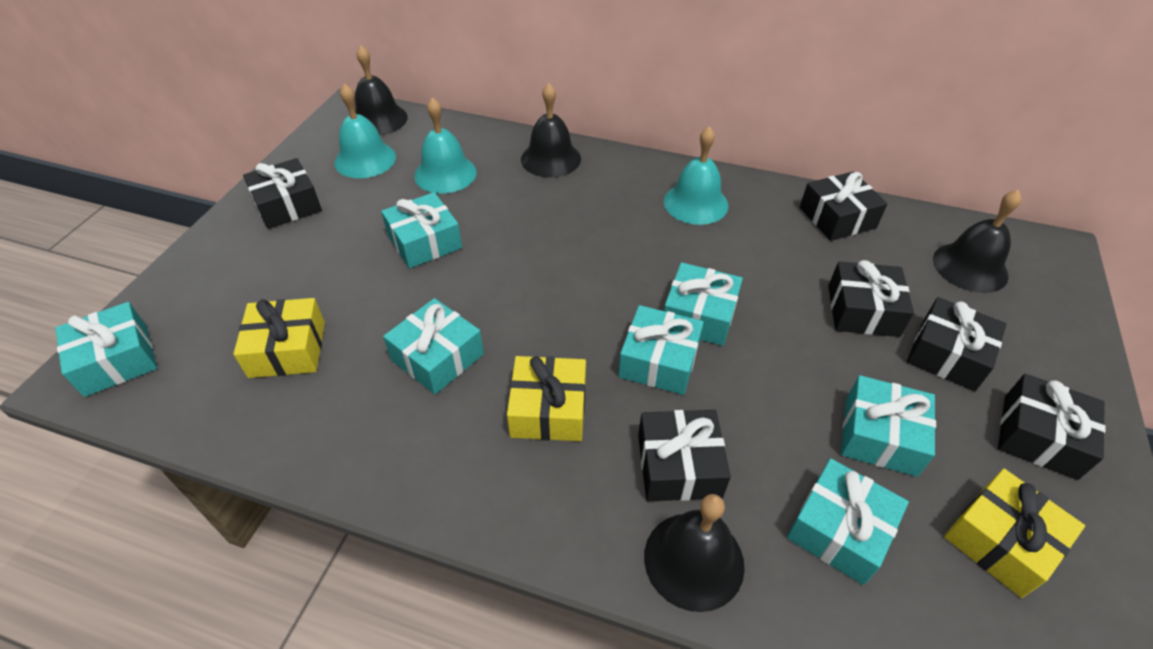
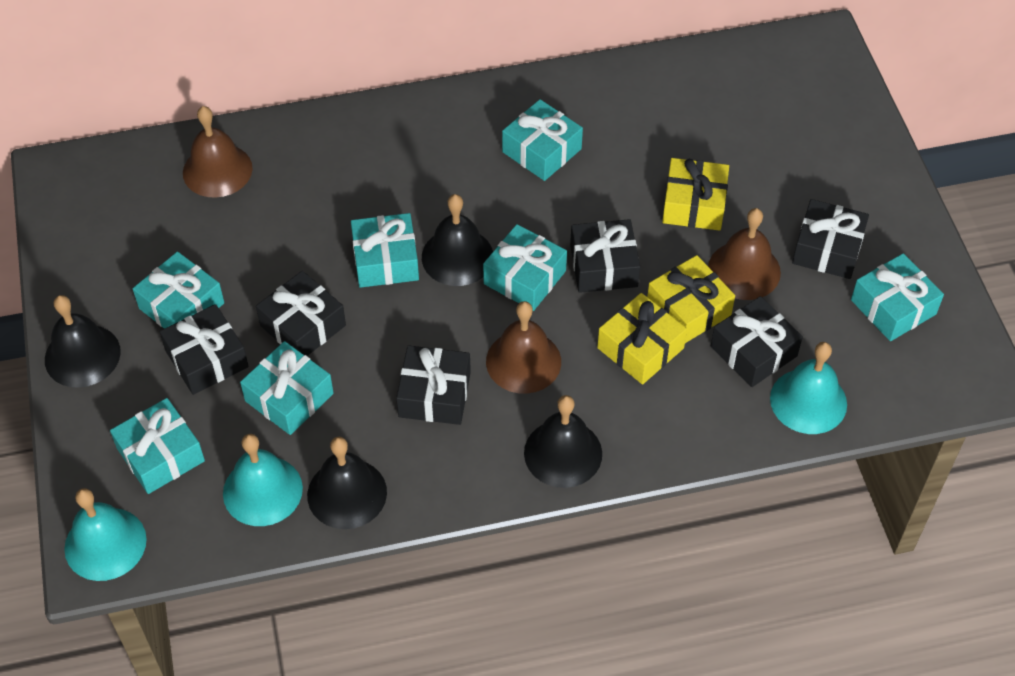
brown bell: 0 -> 3

